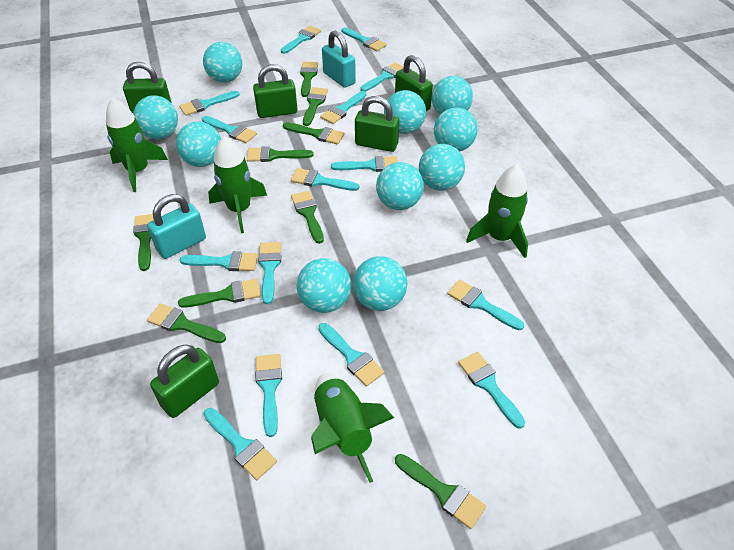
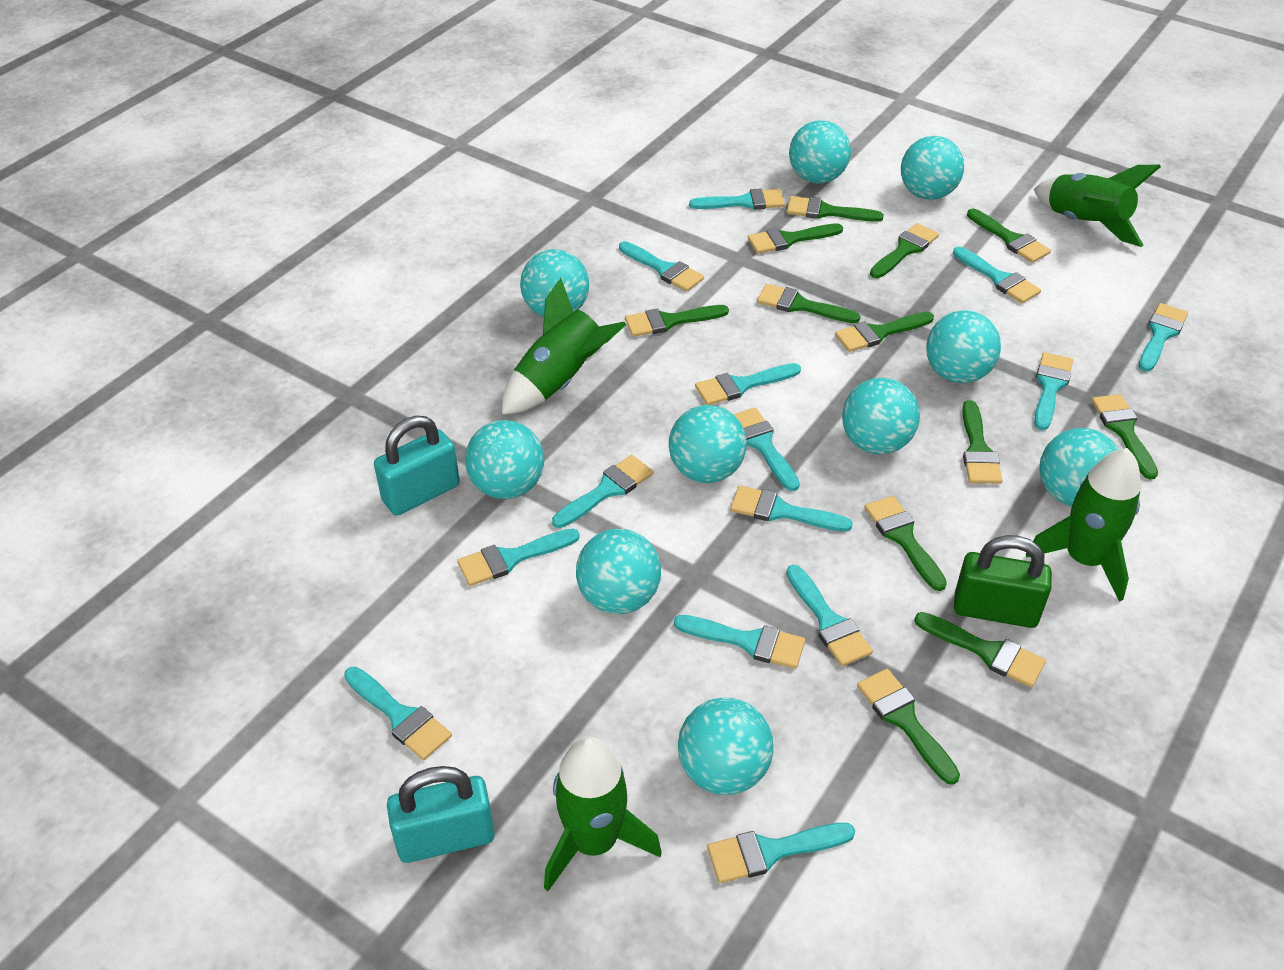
green brush: 9 -> 12
green padlock: 5 -> 1
turquoise brush: 15 -> 14

